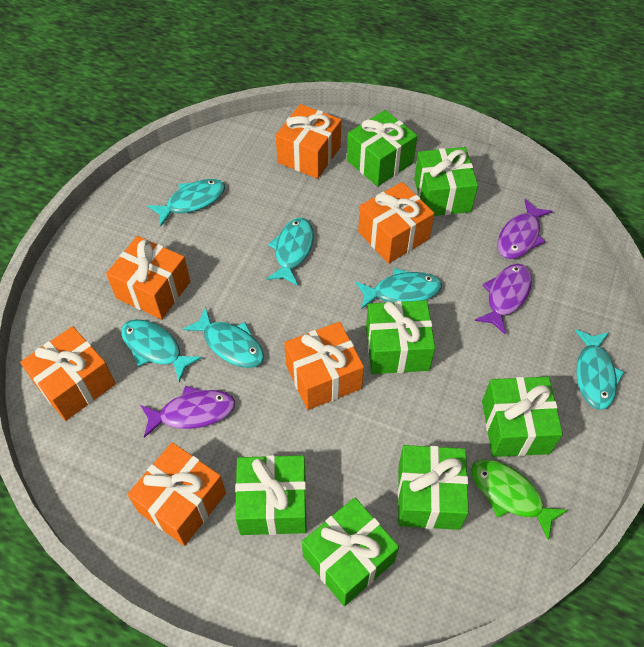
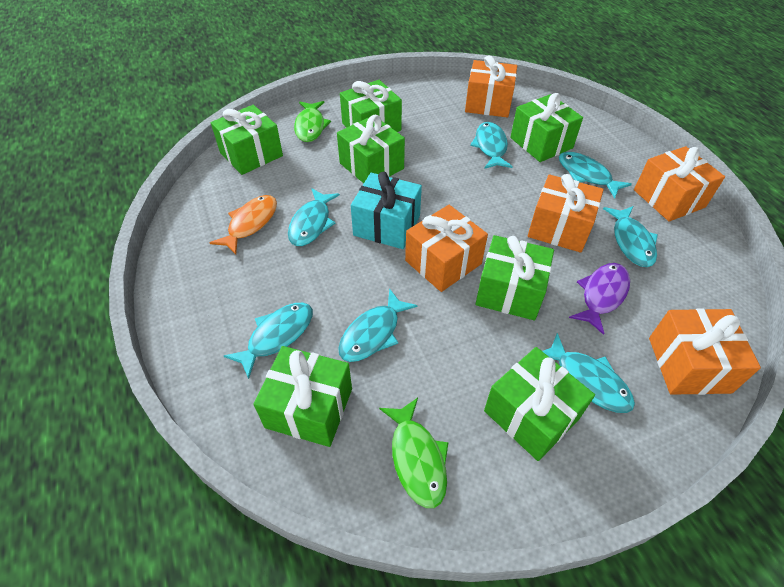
green fish: 1 -> 2
orange fish: 0 -> 1
orange gift: 6 -> 5
purple fish: 3 -> 1
turquoise fish: 6 -> 7
turquoise gift: 0 -> 1

